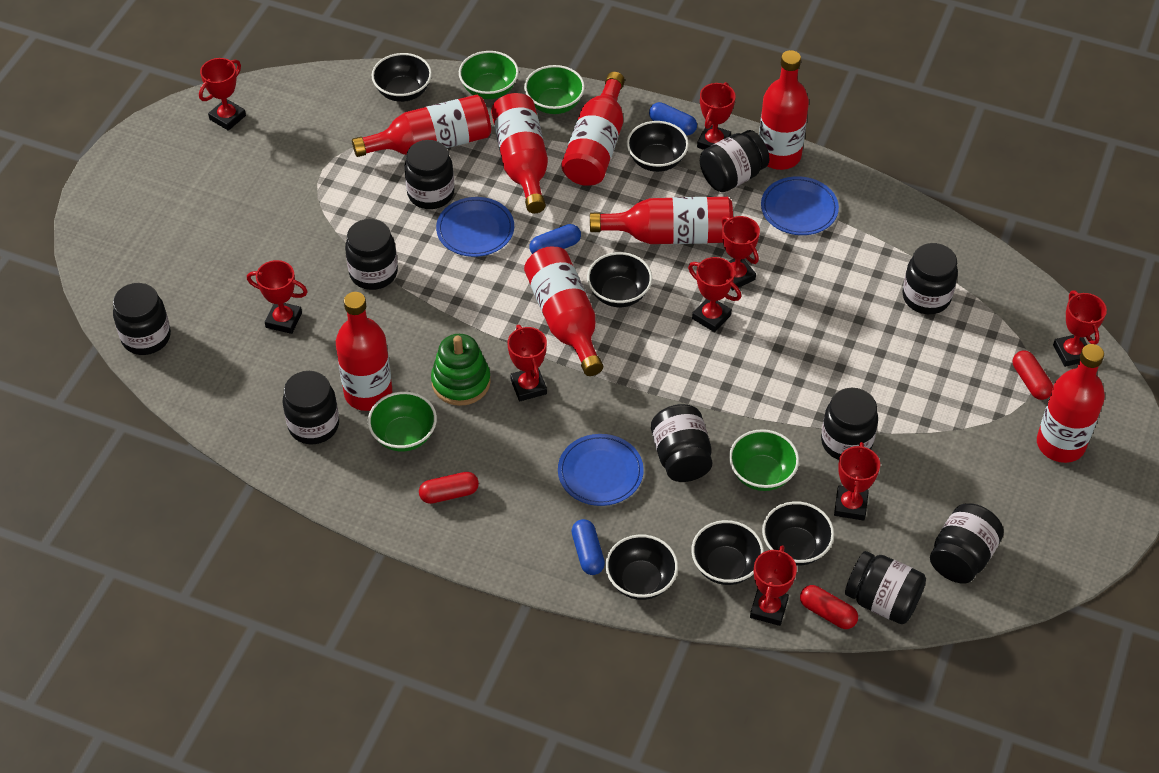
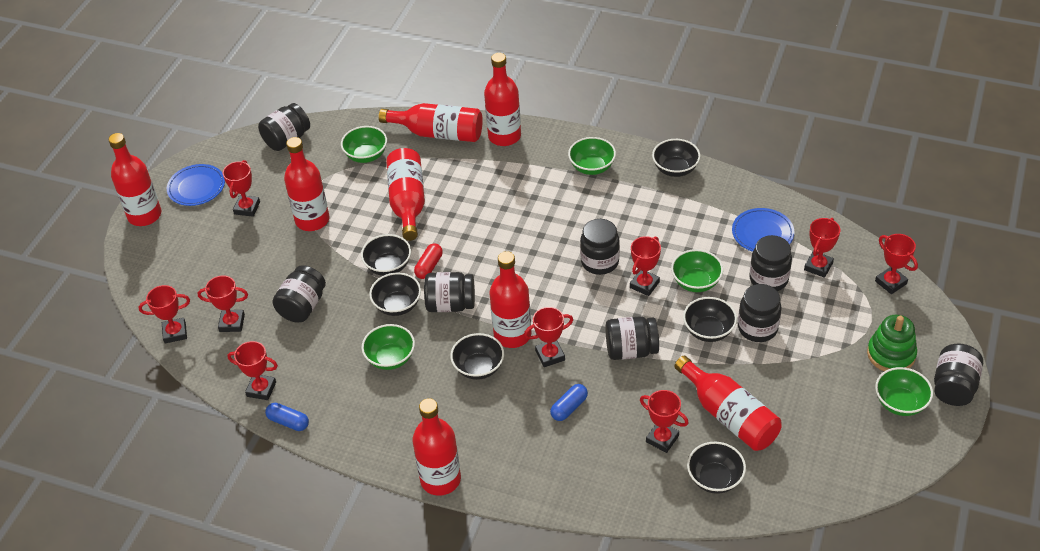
black jar: 10 -> 8
blue capsule: 3 -> 2
blue plate: 3 -> 2
green bowl: 4 -> 5
red capsule: 3 -> 1

